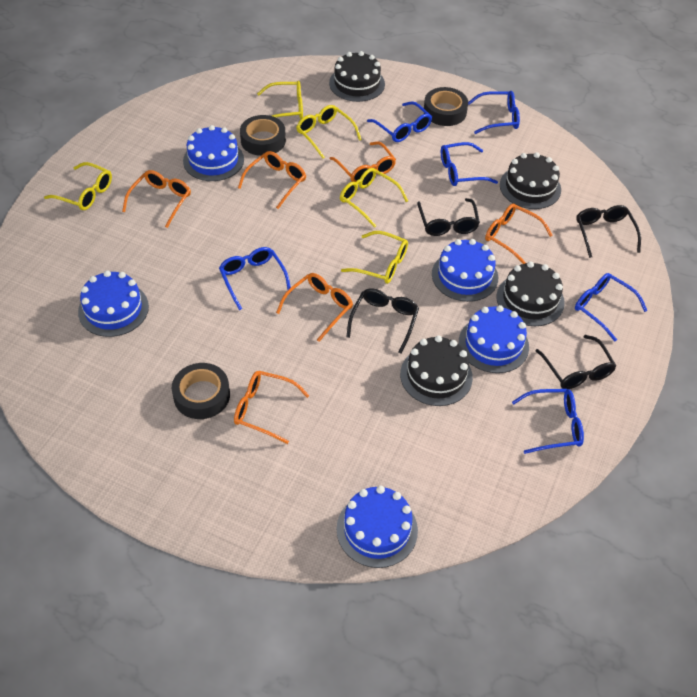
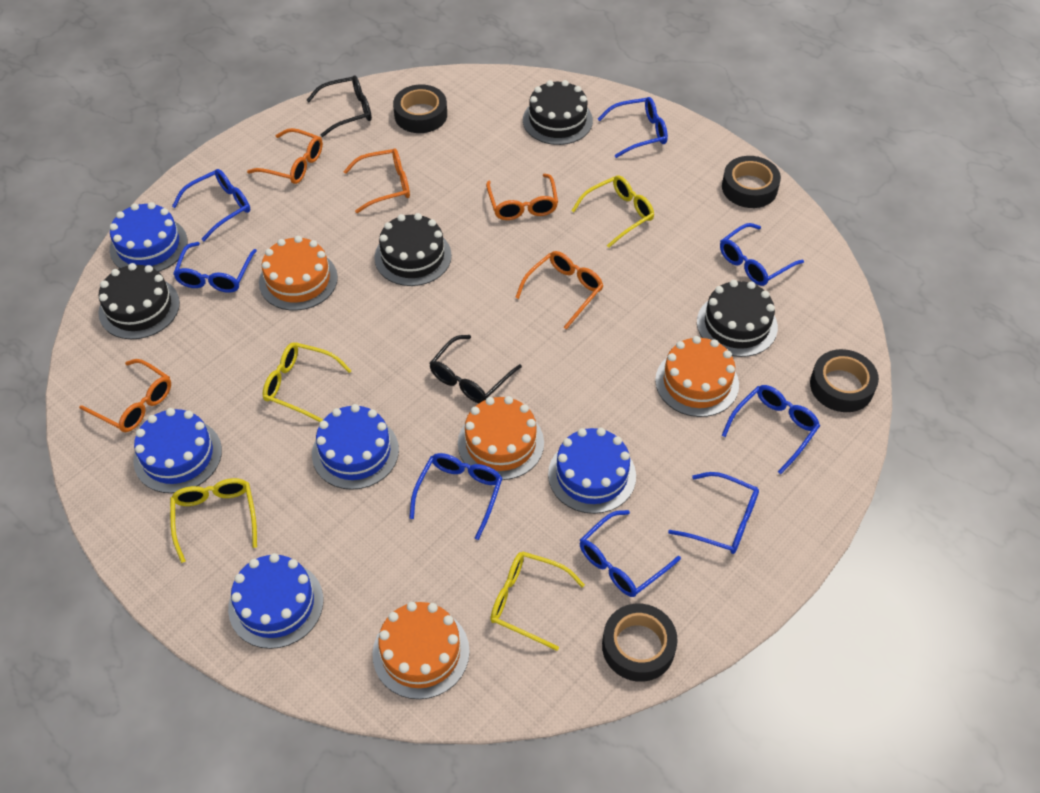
black glasses: 4 -> 2
black tape: 3 -> 4
blue glasses: 6 -> 8
orange cake: 0 -> 4
orange glasses: 6 -> 5
yellow glasses: 5 -> 4

